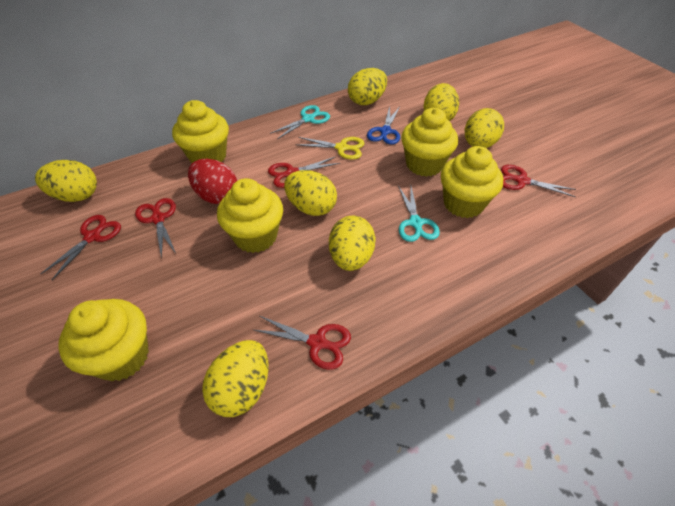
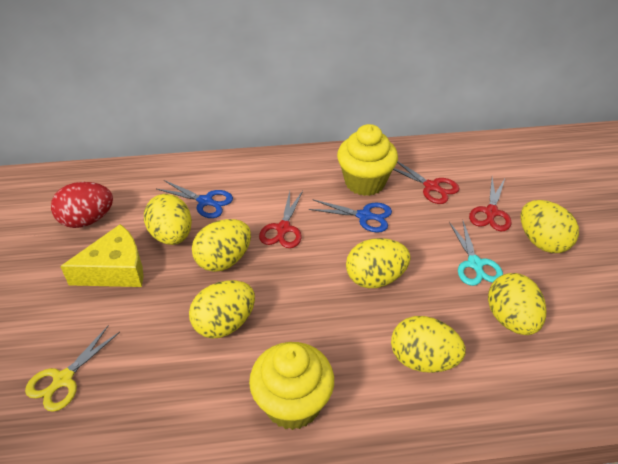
blue scissors: 1 -> 2
red scissors: 5 -> 3
turquoise scissors: 2 -> 1
yellow cheese: 0 -> 1
yellow cupcake: 5 -> 2

